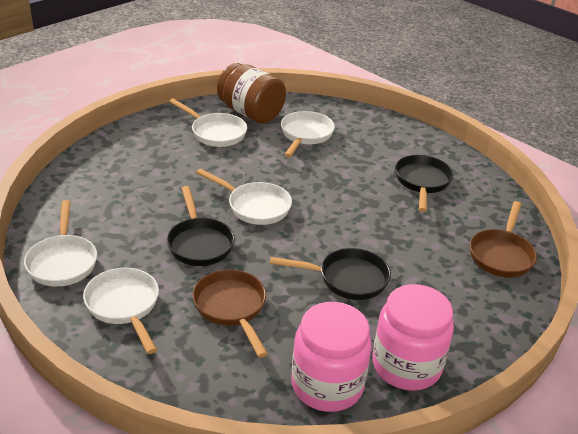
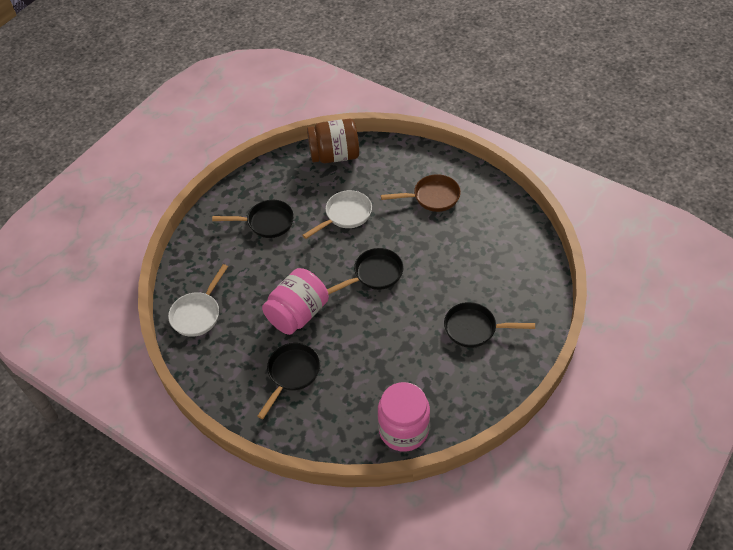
black pan: 3 -> 4
brown pan: 2 -> 1
white pan: 5 -> 2

